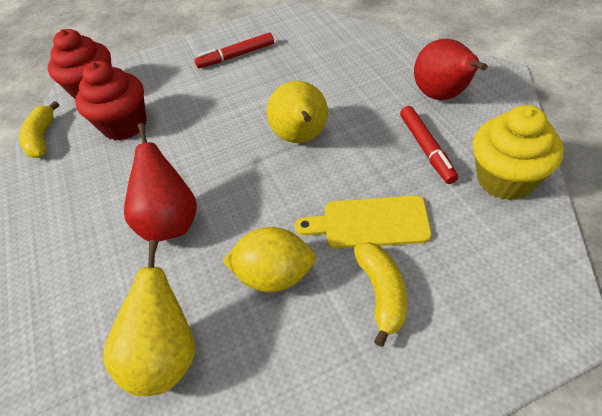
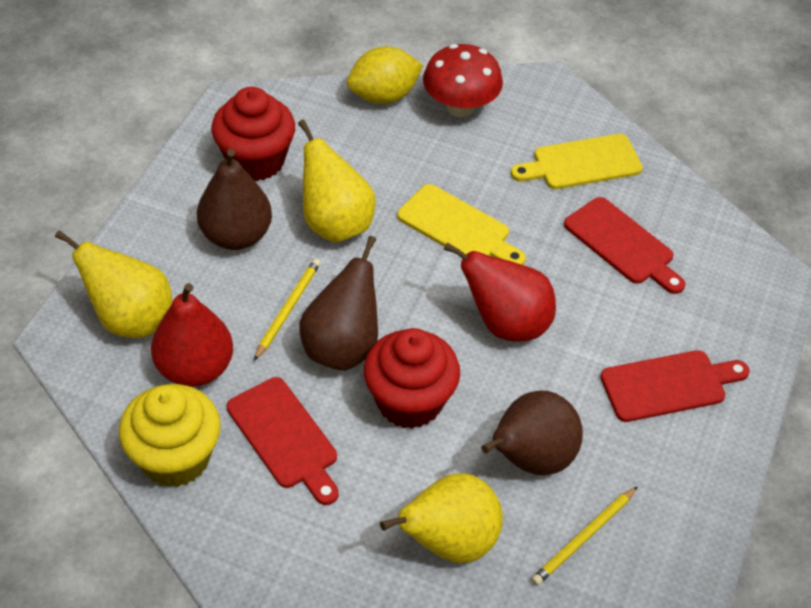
brown pear: 0 -> 3
red cutting board: 0 -> 3
red marker: 2 -> 0
red mushroom: 0 -> 1
yellow banana: 2 -> 0
yellow cutting board: 1 -> 2
yellow pear: 2 -> 3
yellow pencil: 0 -> 2

